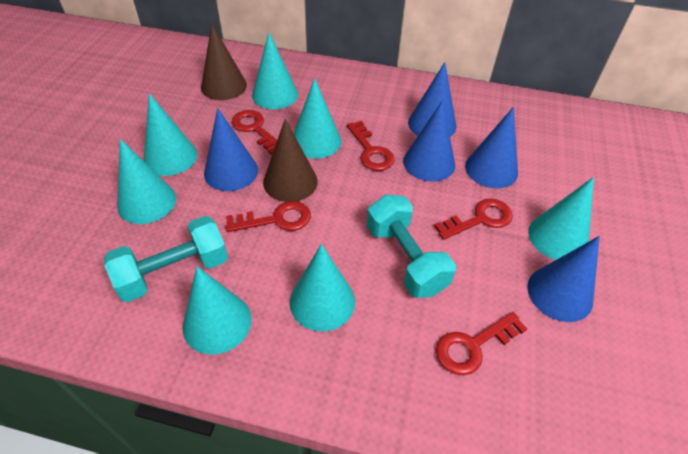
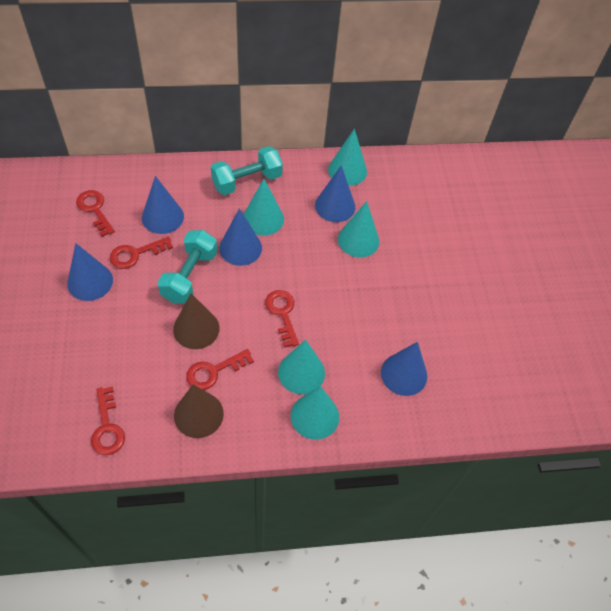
turquoise cone: 7 -> 5

